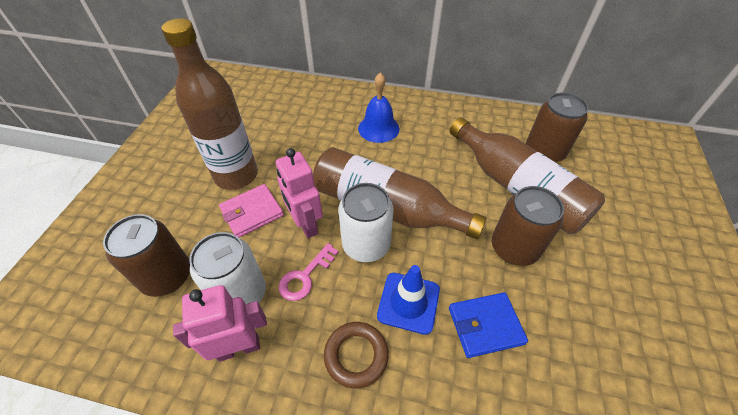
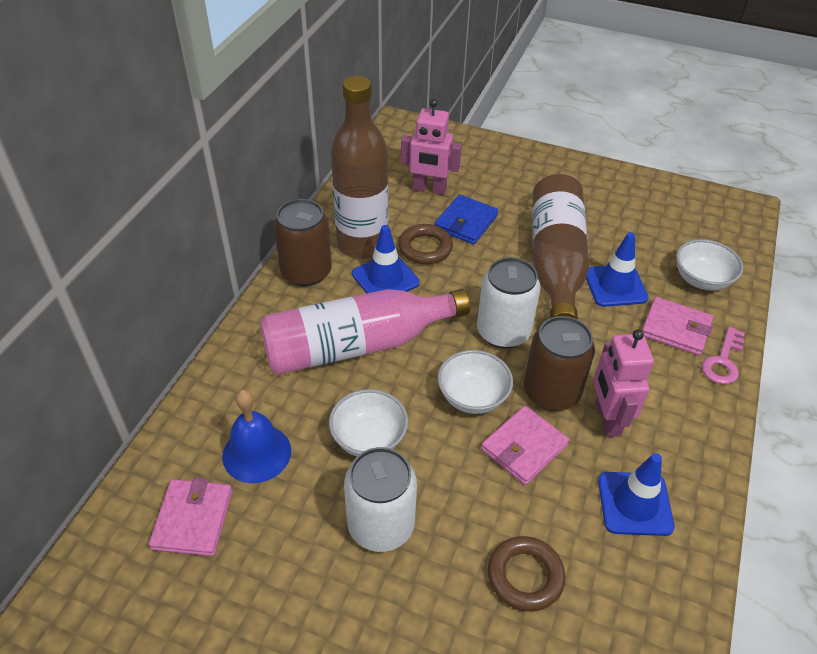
blue traffic cone: 1 -> 3
brown bottle: 3 -> 2
brown can: 3 -> 2
brown ring: 1 -> 2
pink bottle: 0 -> 1
pink wallet: 1 -> 3
white bowl: 0 -> 3

